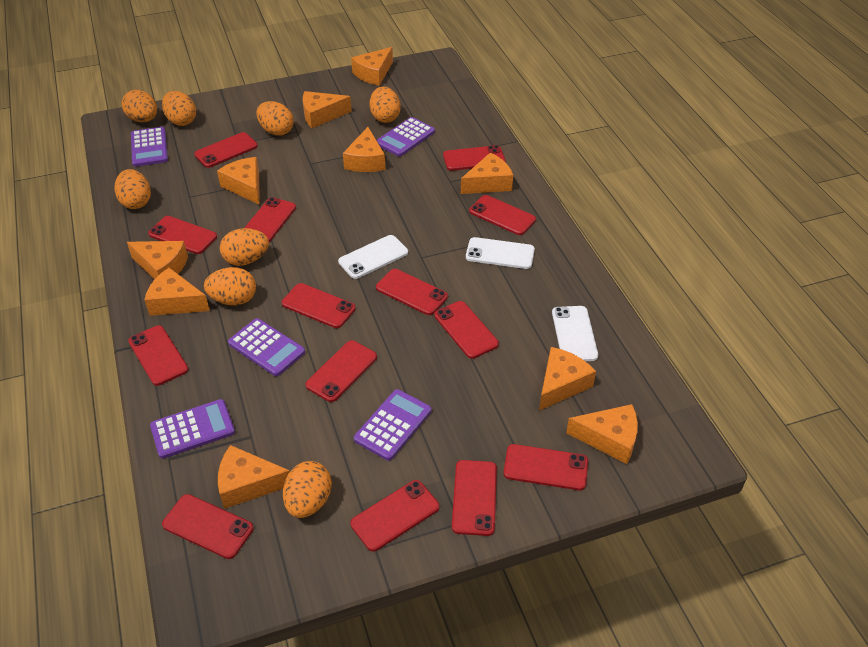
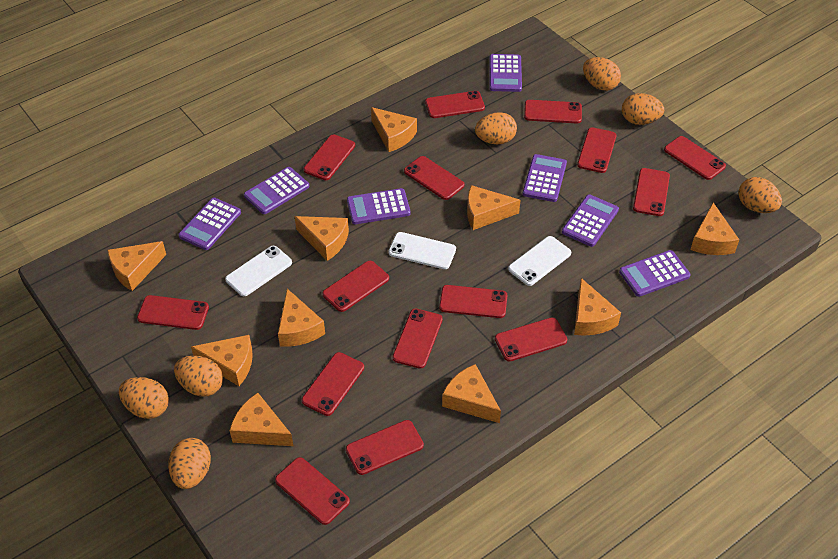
orange egg: 8 -> 7
purple calculator: 5 -> 7
red phone: 14 -> 15

